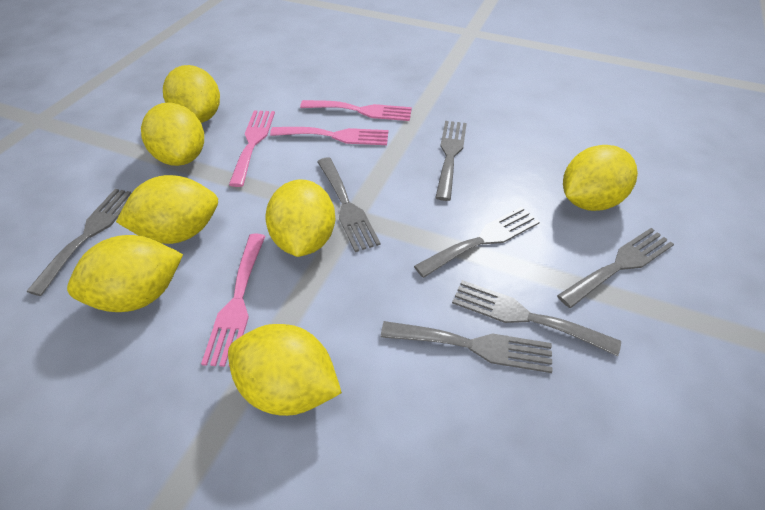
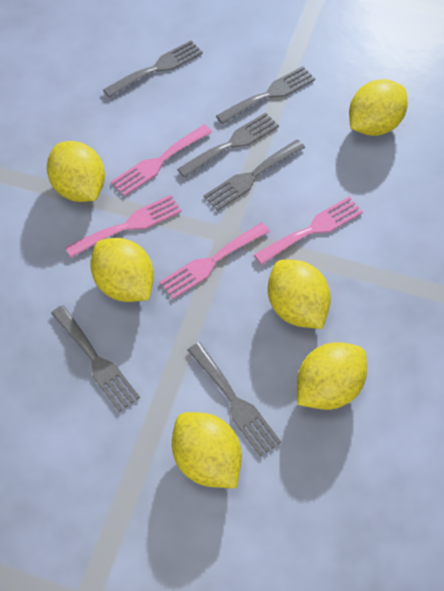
grey fork: 7 -> 6
yellow lemon: 7 -> 6

